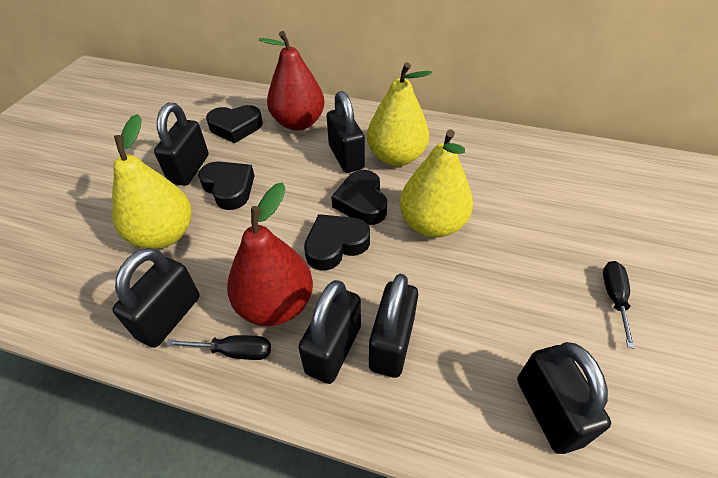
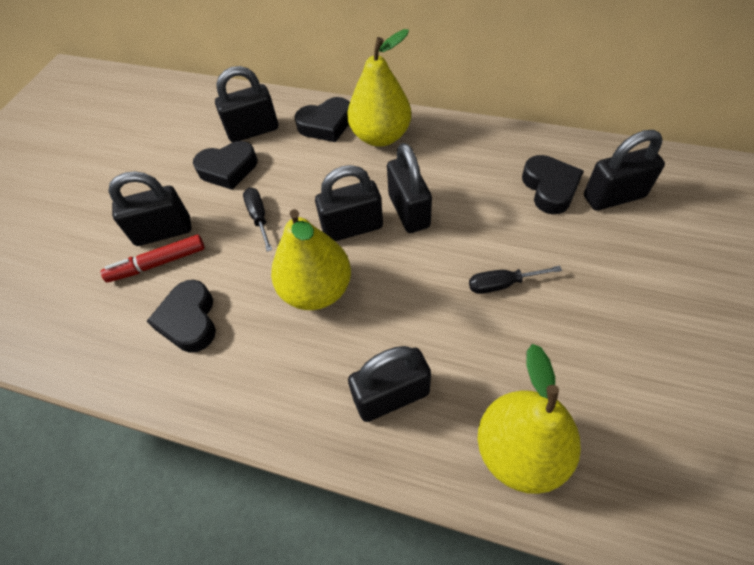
red marker: 0 -> 1
red pear: 2 -> 0

